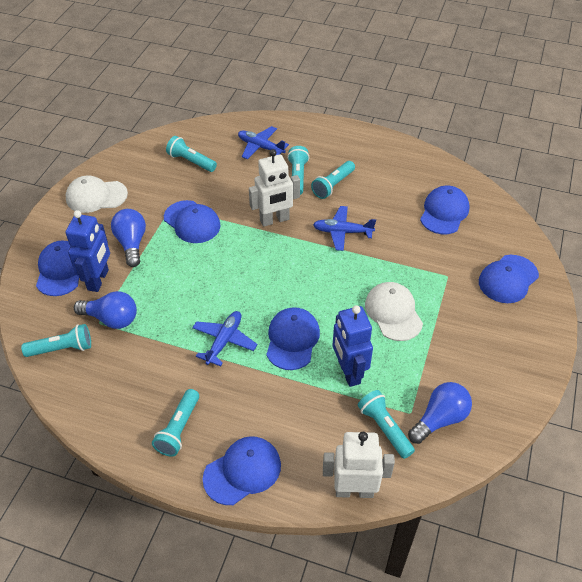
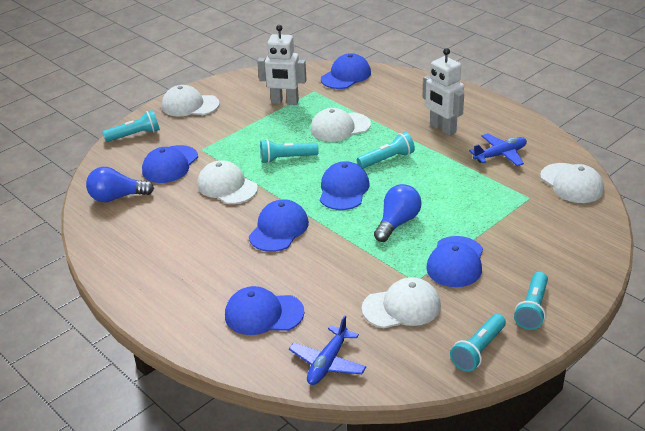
blue light bulb: 3 -> 2
blue plane: 3 -> 2
blue robot: 2 -> 0
turquoise flashlight: 6 -> 5
white cap: 2 -> 5

